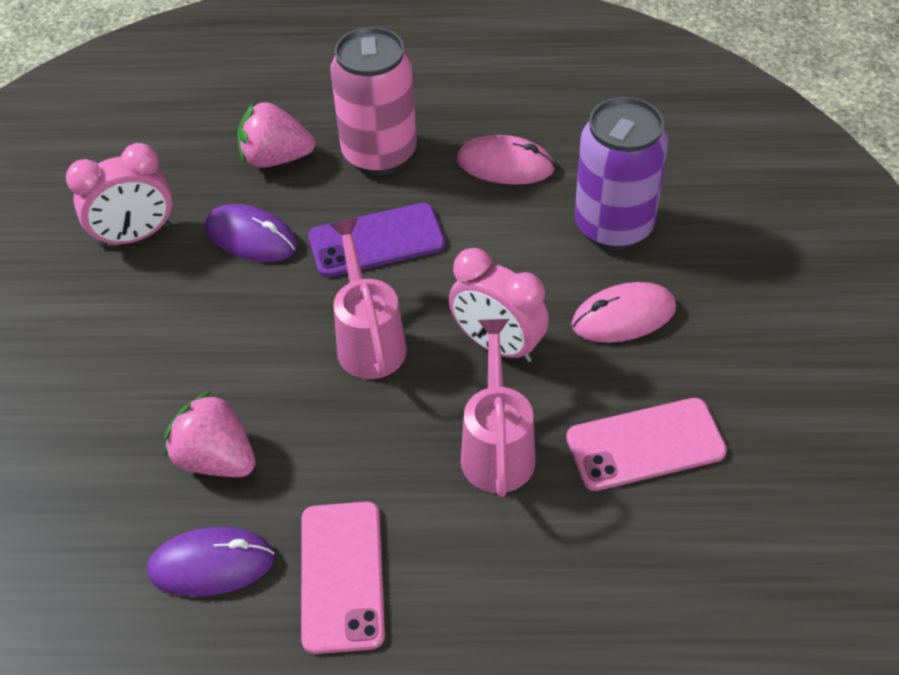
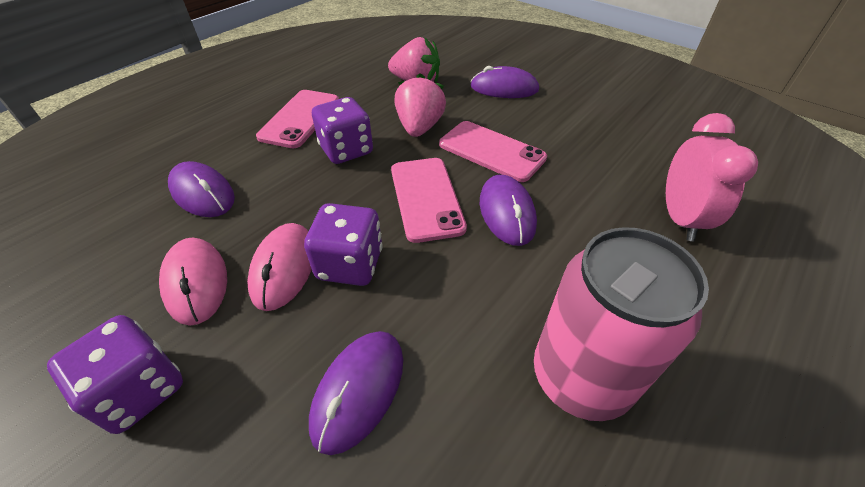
pink clock: 2 -> 1
pink phone: 2 -> 3
pink watering can: 2 -> 0
purple can: 1 -> 0
purple dice: 0 -> 3
purple mouse: 2 -> 4
purple phone: 1 -> 0

